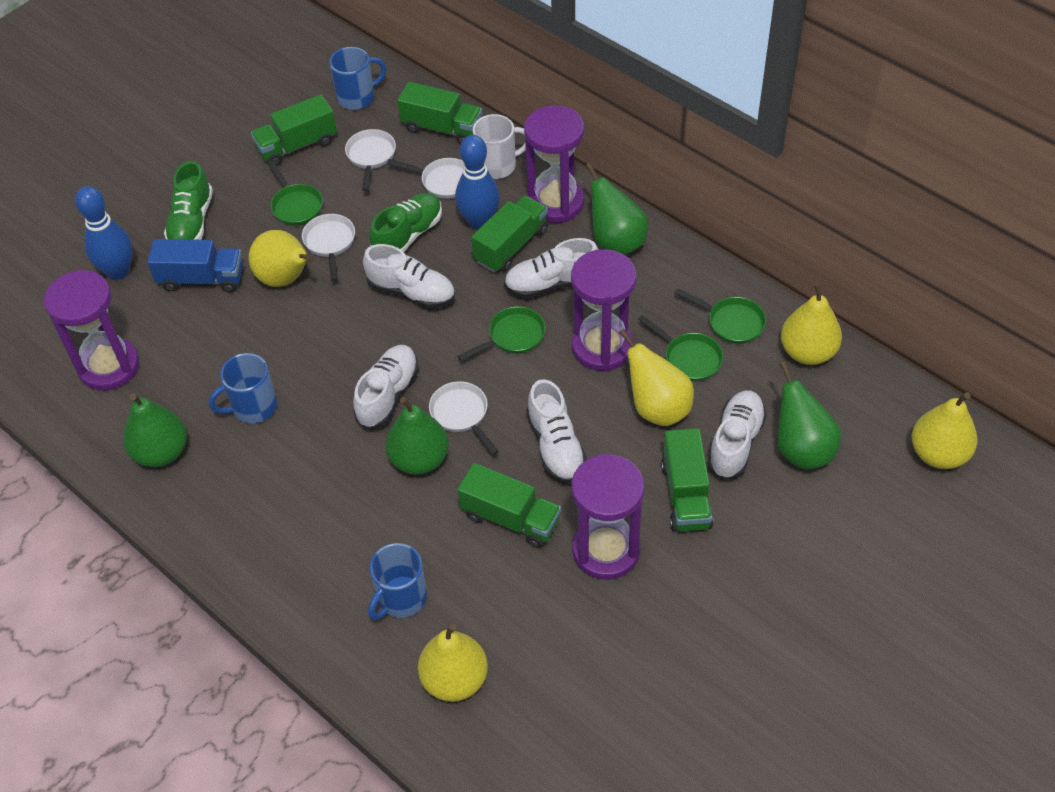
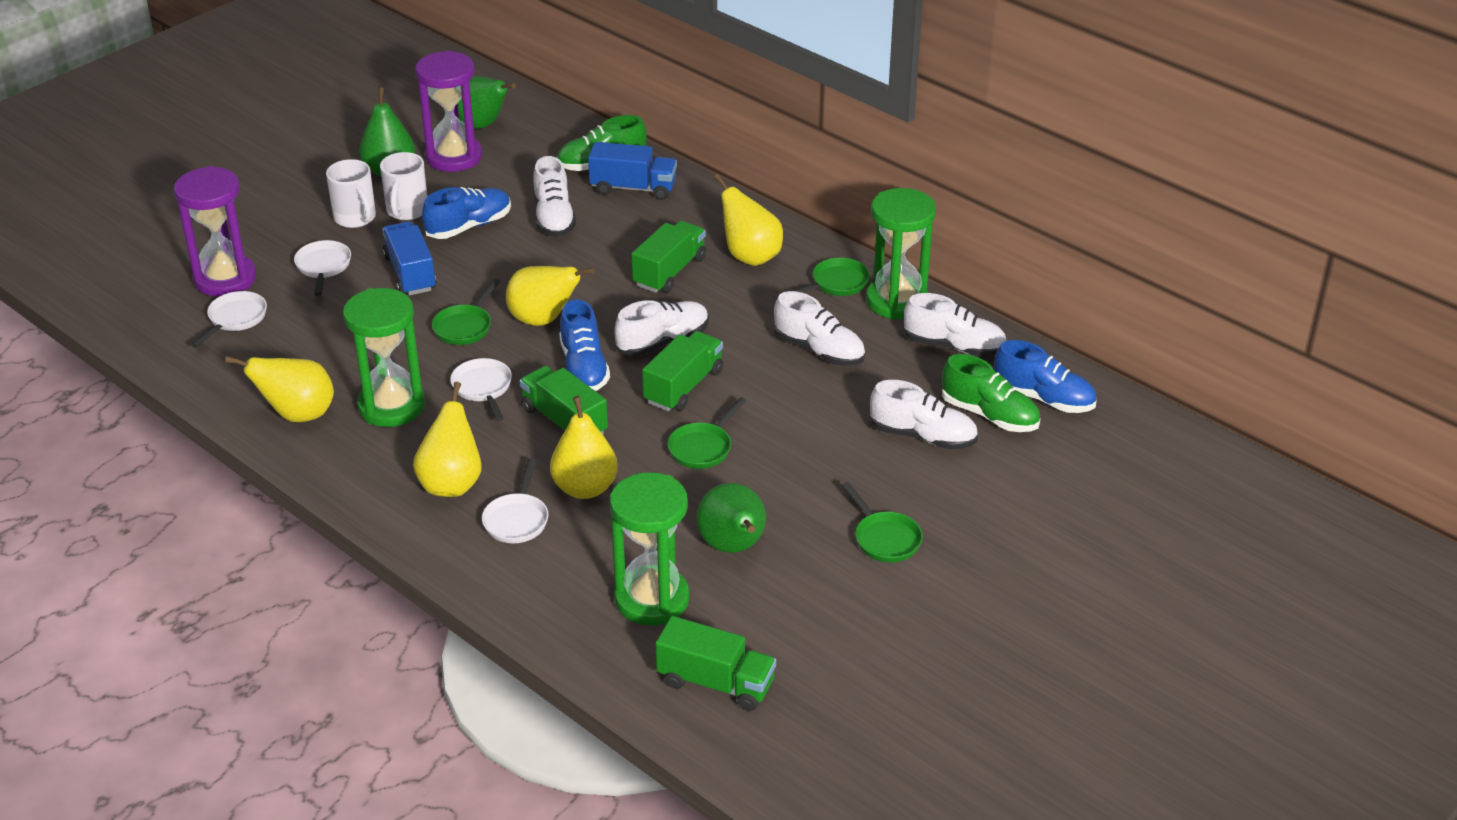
blue bowling pin: 2 -> 0
blue mug: 3 -> 0
blue shoe: 0 -> 3
blue truck: 1 -> 2
green hourglass: 0 -> 3
green pear: 4 -> 3
green truck: 5 -> 4
purple hourglass: 4 -> 2
white mug: 1 -> 2

